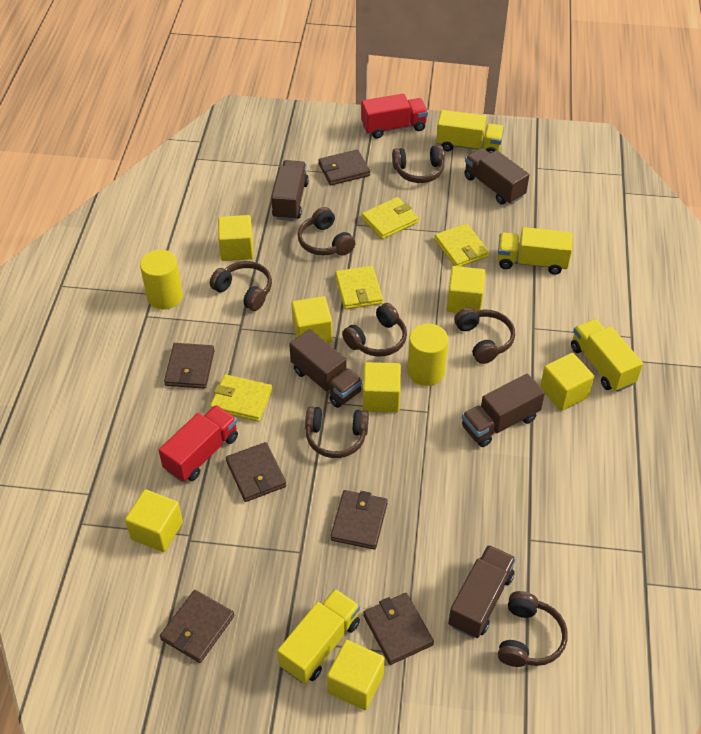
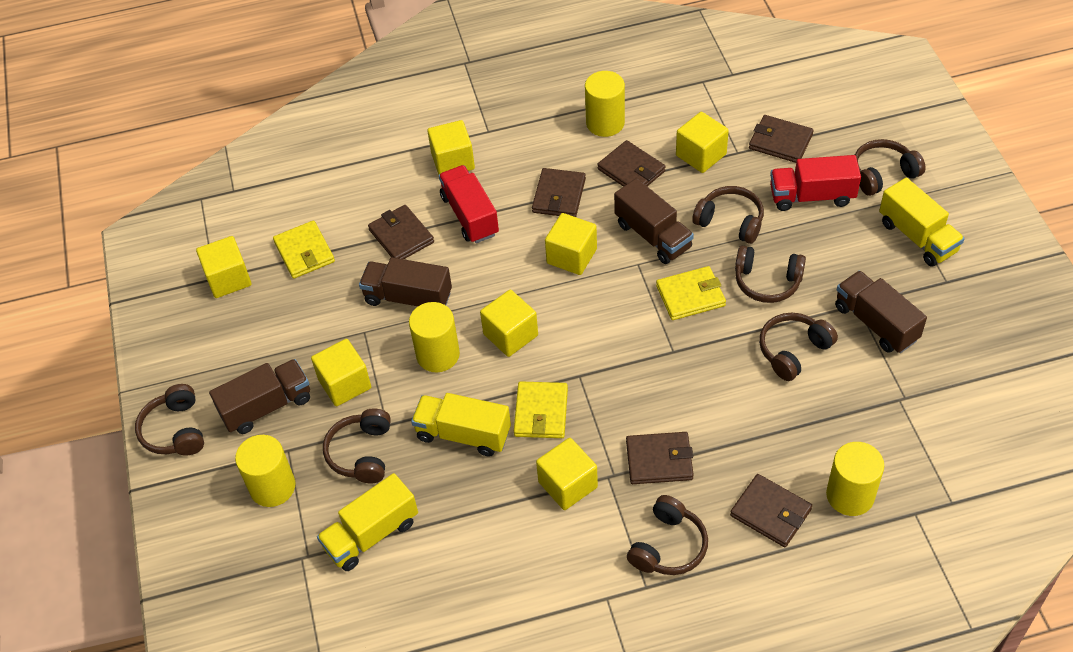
brown truck: 5 -> 4
yellow cylinder: 2 -> 4
yellow truck: 4 -> 3
yellow wallet: 4 -> 3

